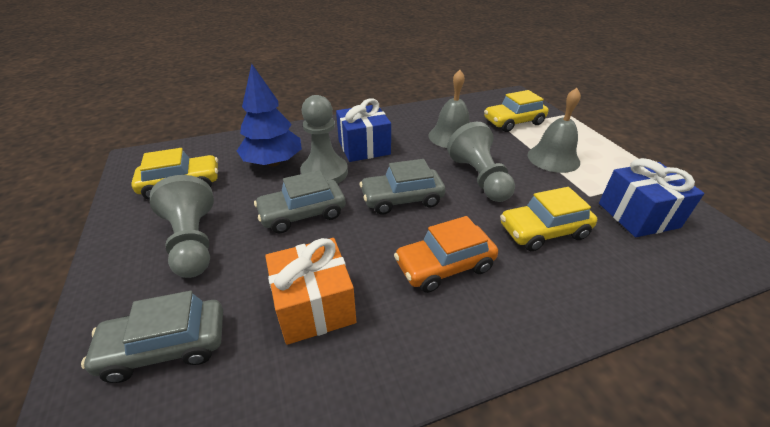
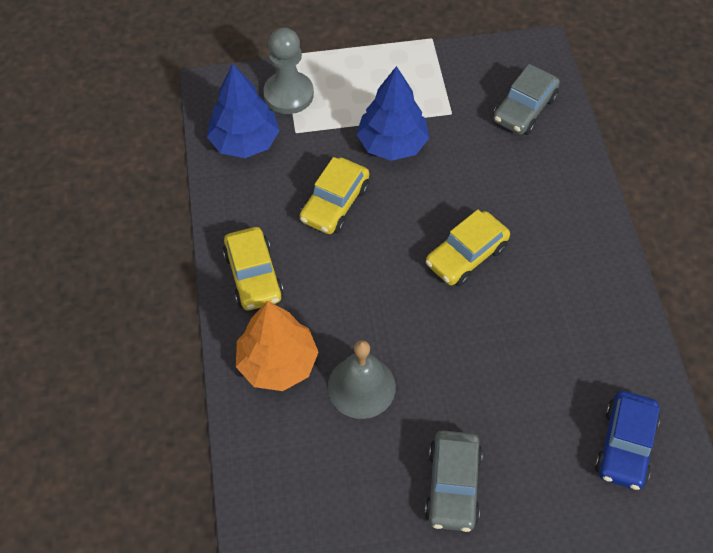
blue car: 0 -> 1
blue gift: 2 -> 0
blue tree: 1 -> 2
grey bell: 2 -> 1
grey car: 3 -> 2
grey pawn: 3 -> 1
orange car: 1 -> 0
orange gift: 1 -> 0
orange tree: 0 -> 1

